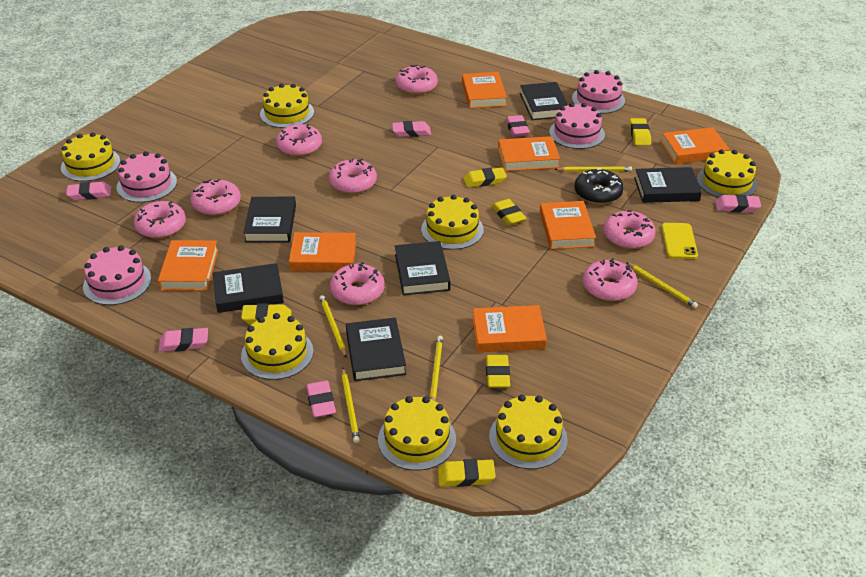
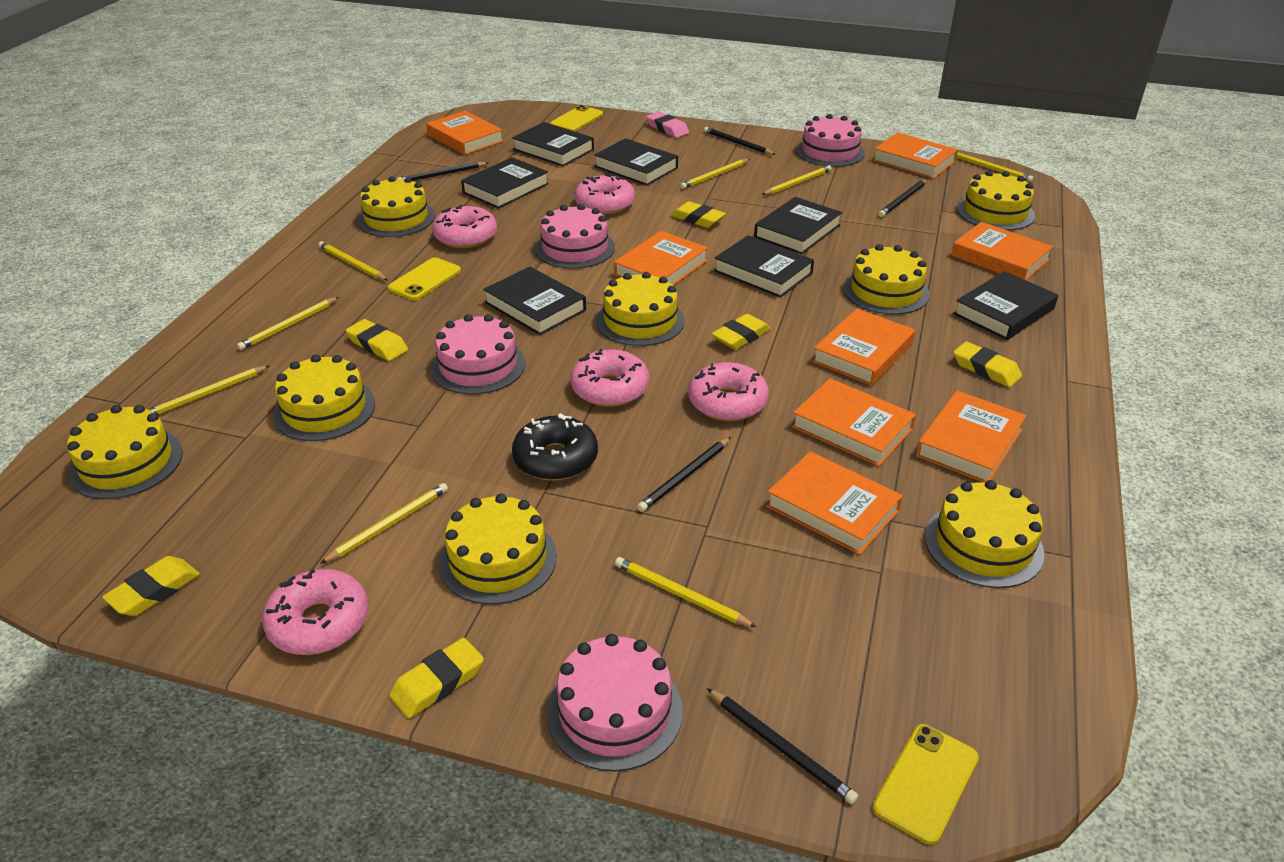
black book: 6 -> 7
black pencil: 0 -> 5
orange book: 7 -> 8
pink donut: 8 -> 5
pink eraser: 6 -> 1
yellow cake: 7 -> 8
yellow pencil: 5 -> 8
yellow phone: 1 -> 3

